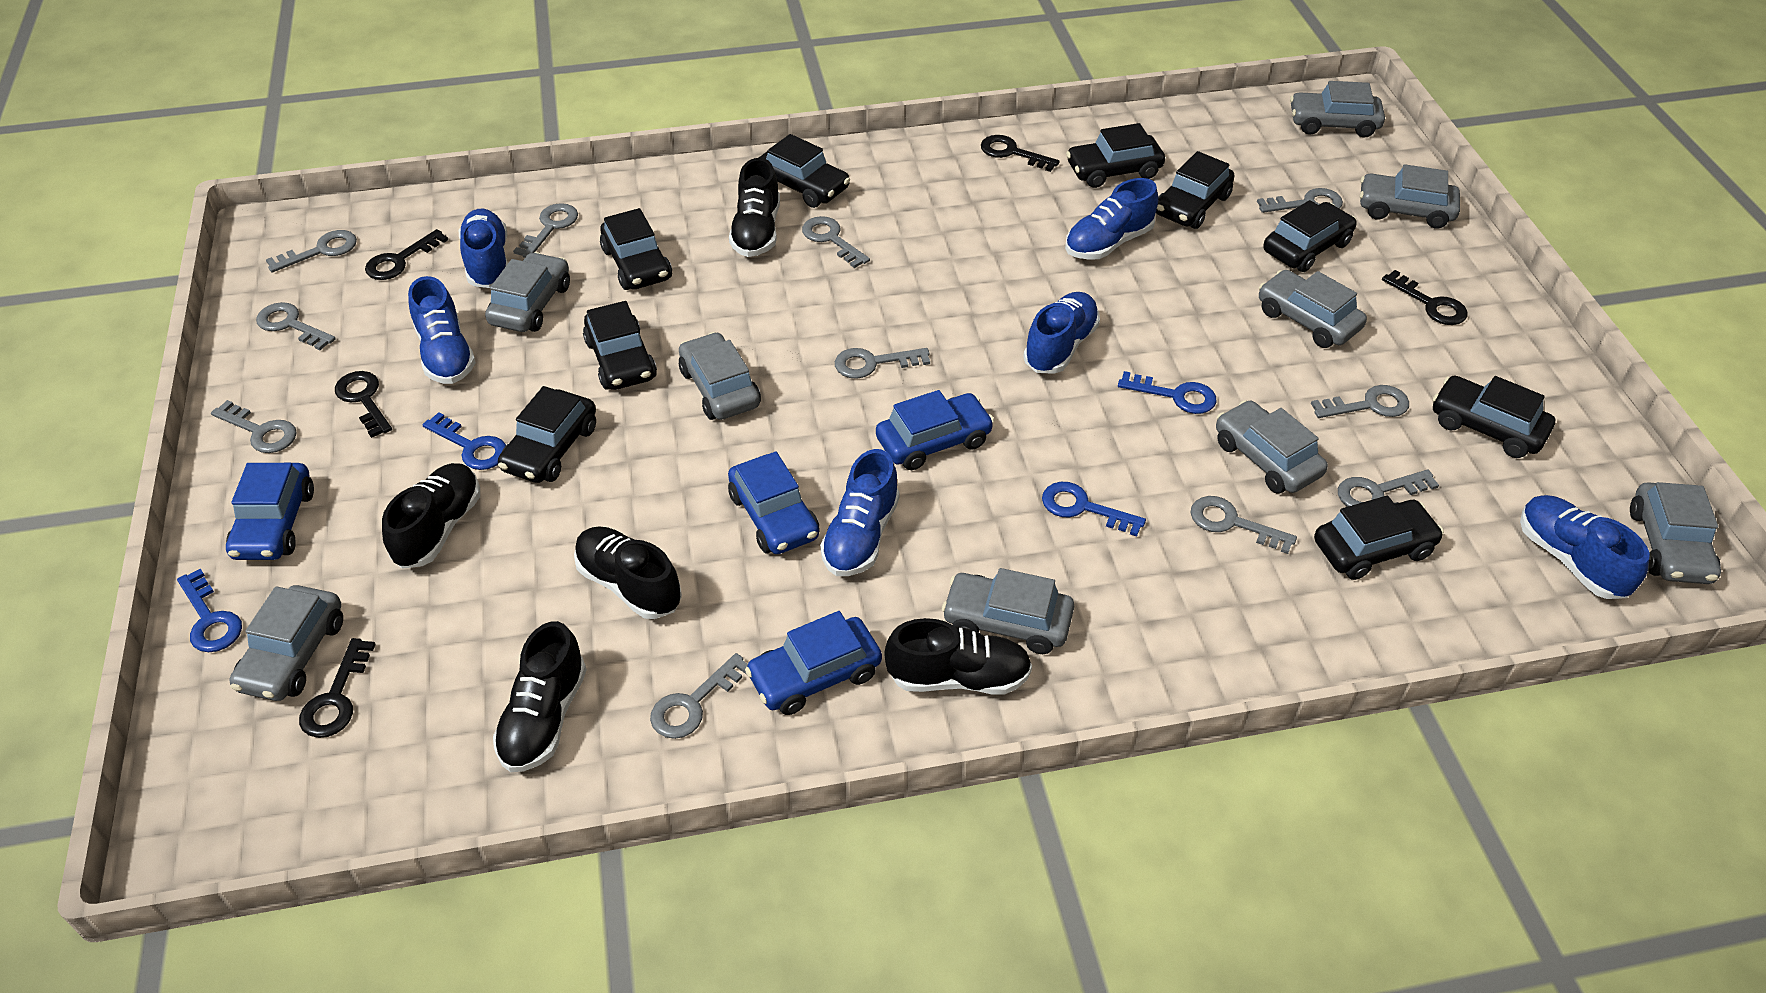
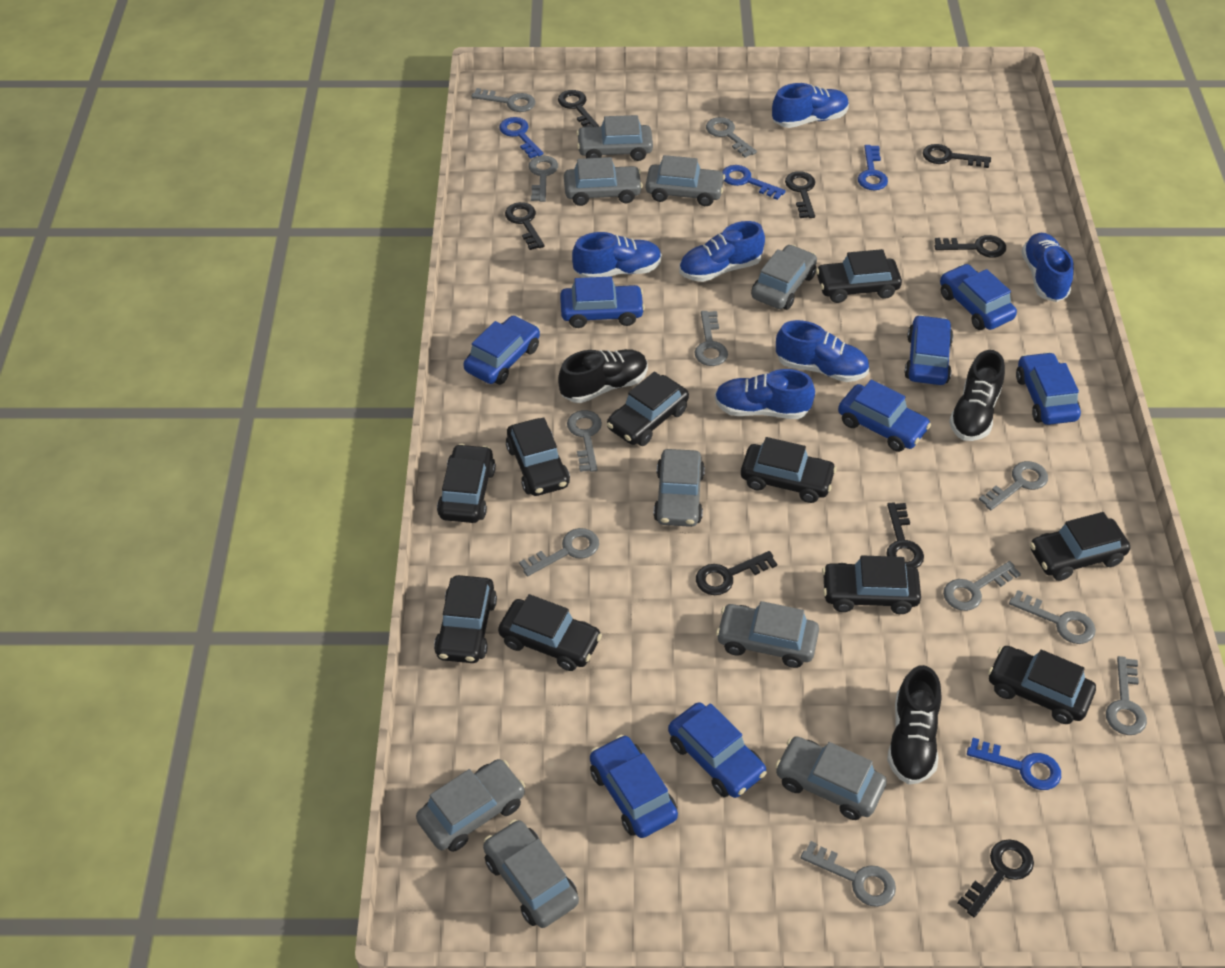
black car: 9 -> 10
black key: 5 -> 8
black shoe: 5 -> 3
blue car: 4 -> 8

